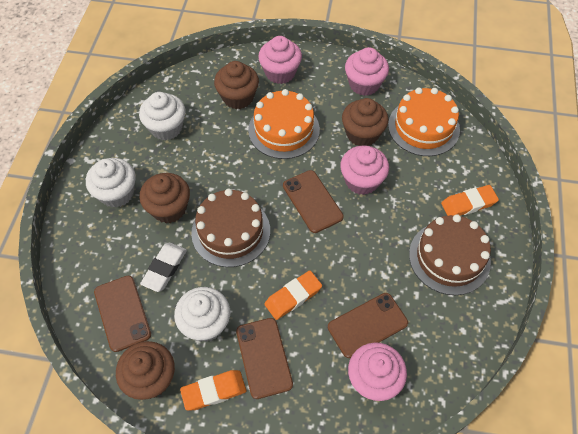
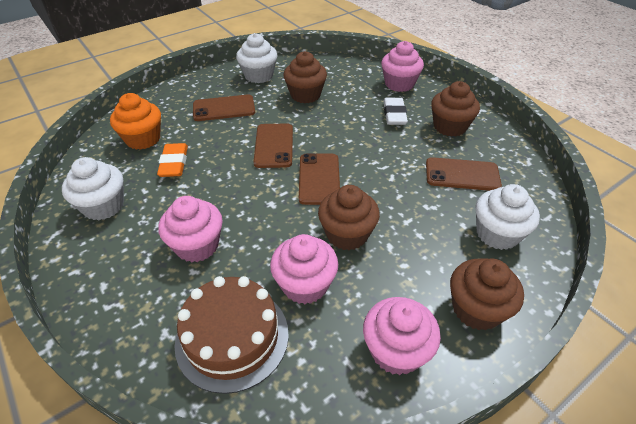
brown cake: 2 -> 1
orange cake: 2 -> 0
orange cupcake: 0 -> 1
orange eraser: 3 -> 1

